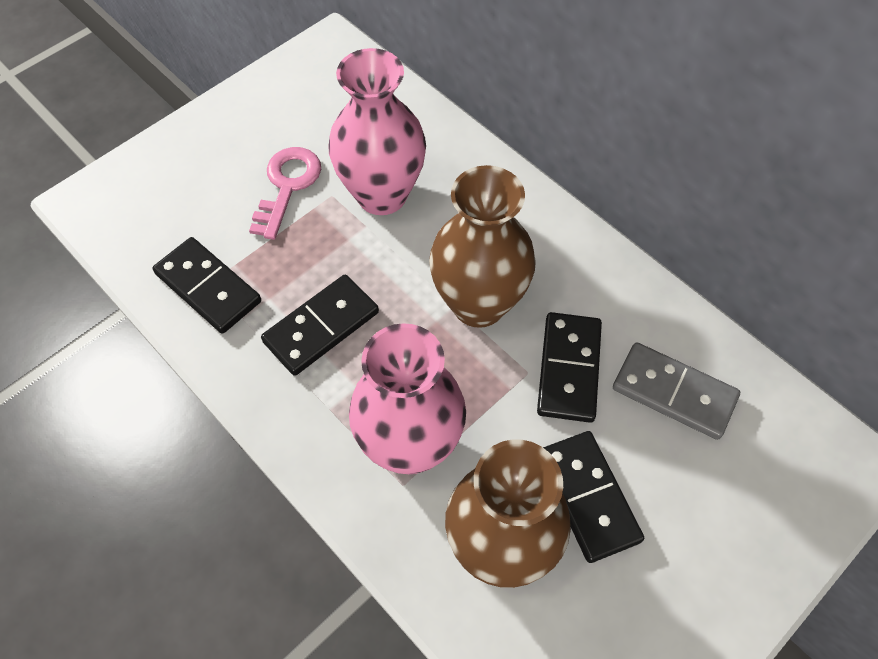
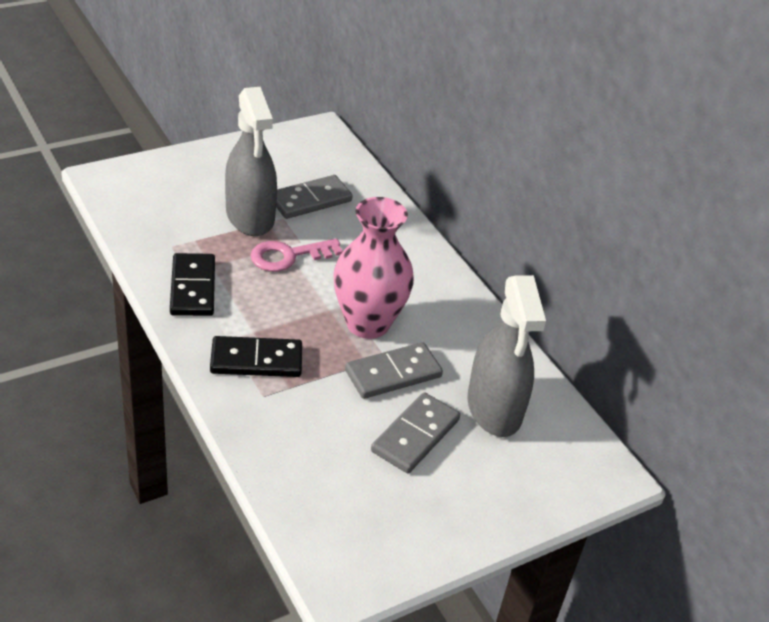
black domino: 4 -> 2
brown vase: 2 -> 0
grey domino: 1 -> 3
grey spray bottle: 0 -> 2
pink vase: 2 -> 1

